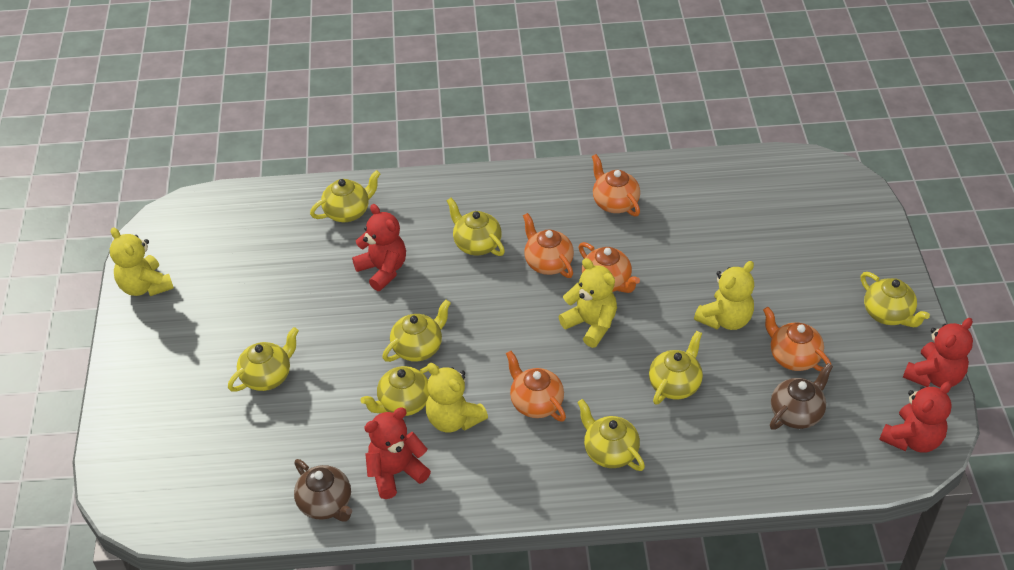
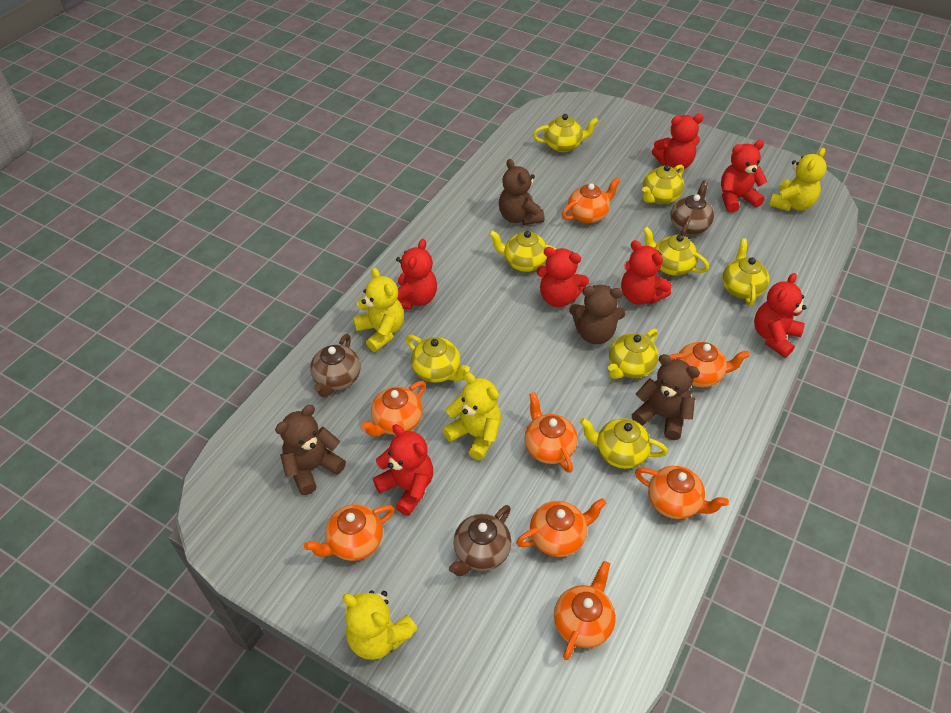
brown teapot: 2 -> 3
brown teddy bear: 0 -> 4
orange teapot: 5 -> 8
red teddy bear: 4 -> 7

